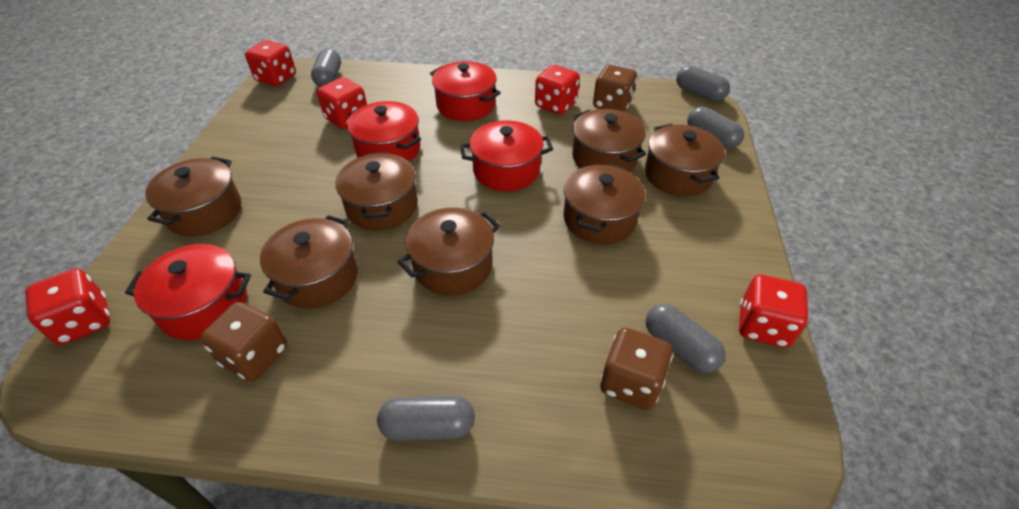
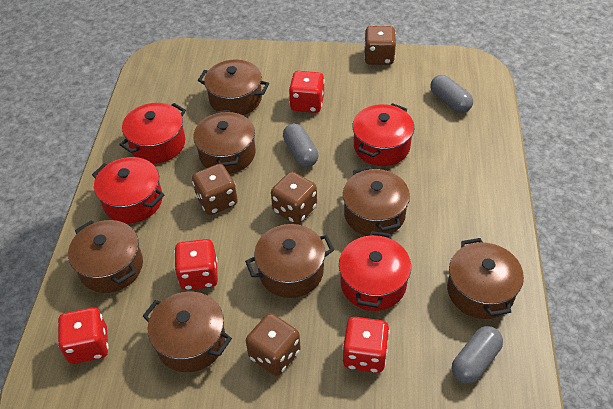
brown dice: 3 -> 4
grey capsule: 5 -> 3
red dice: 5 -> 4

